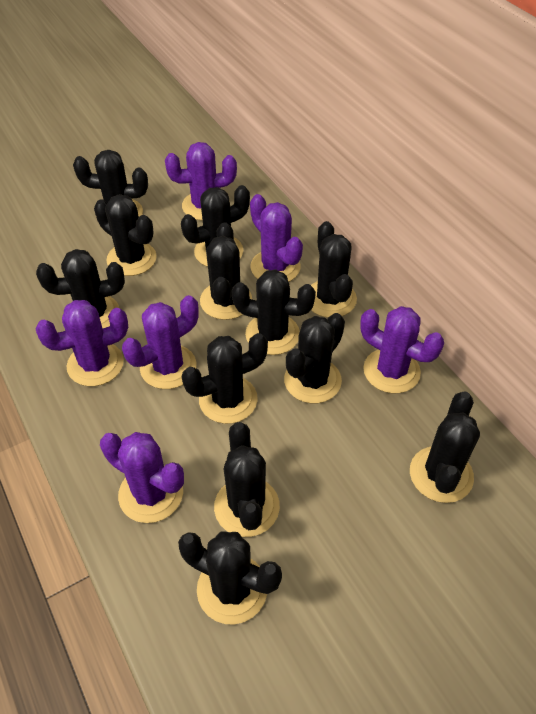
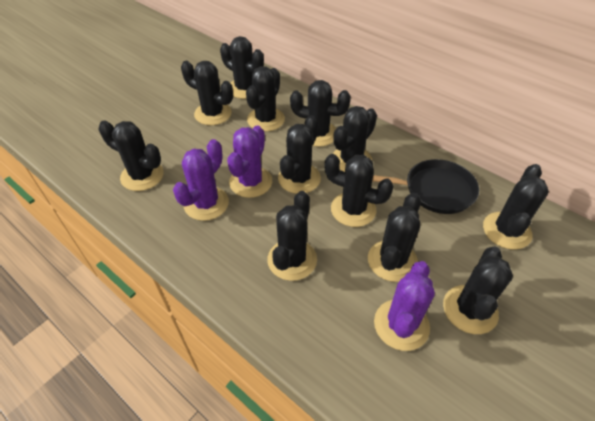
black pan: 0 -> 1
purple cactus: 6 -> 3

